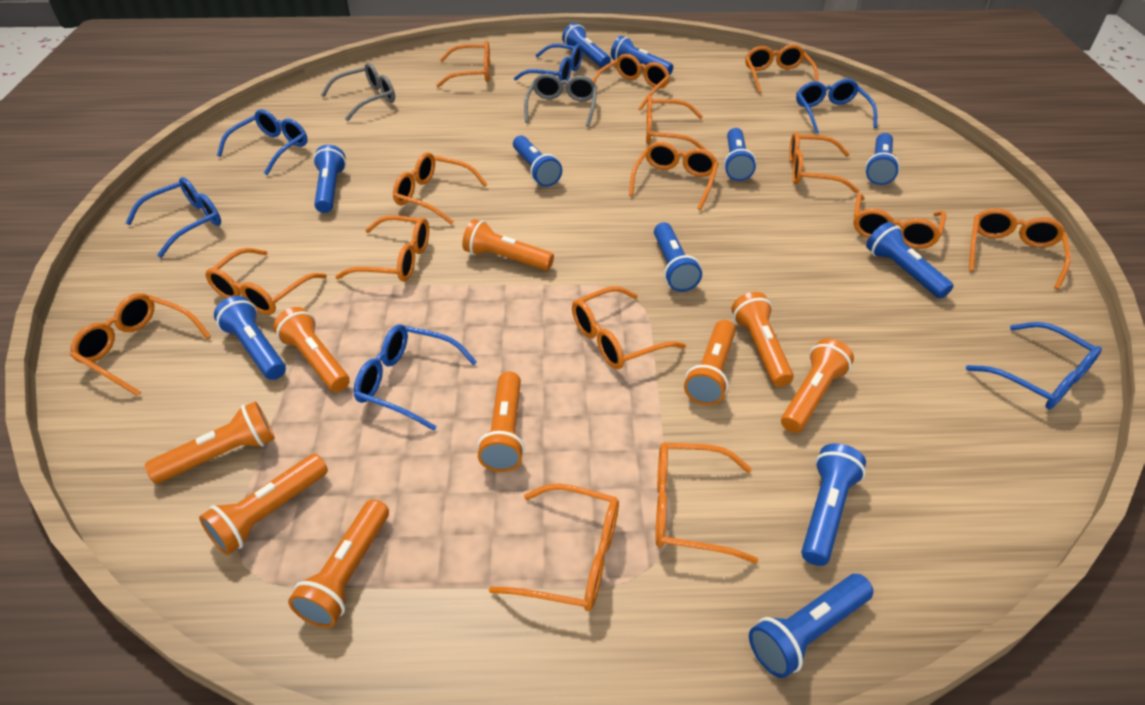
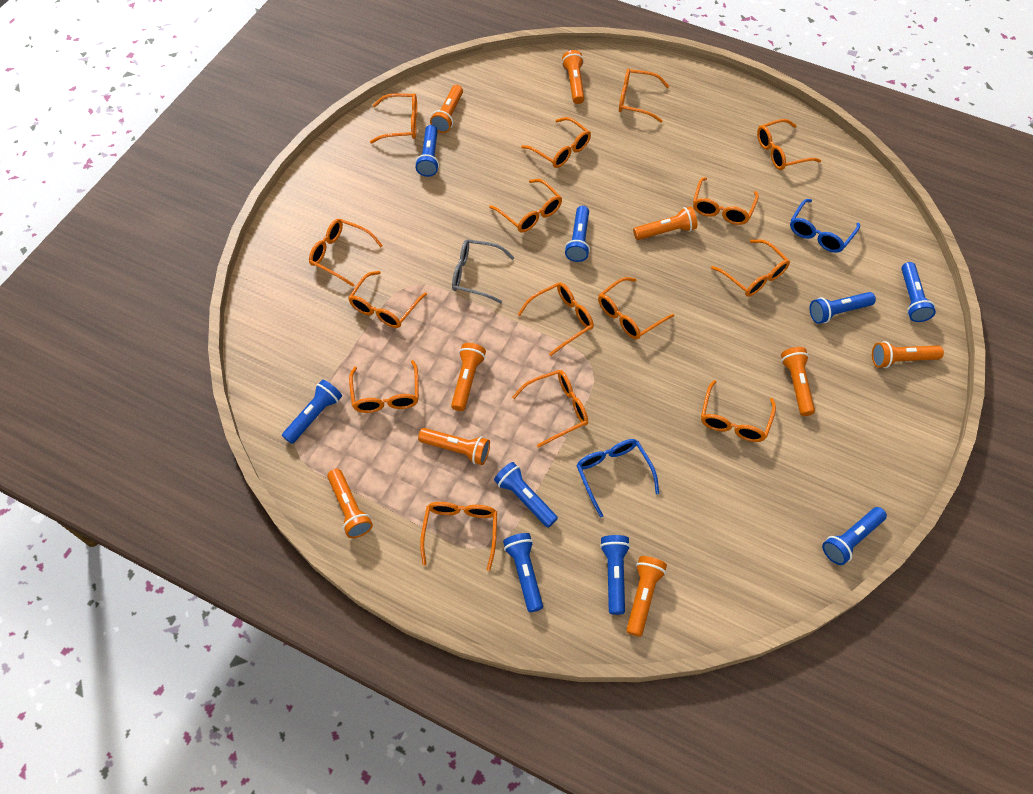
blue flashlight: 11 -> 9
blue glasses: 6 -> 2
grey glasses: 2 -> 1

